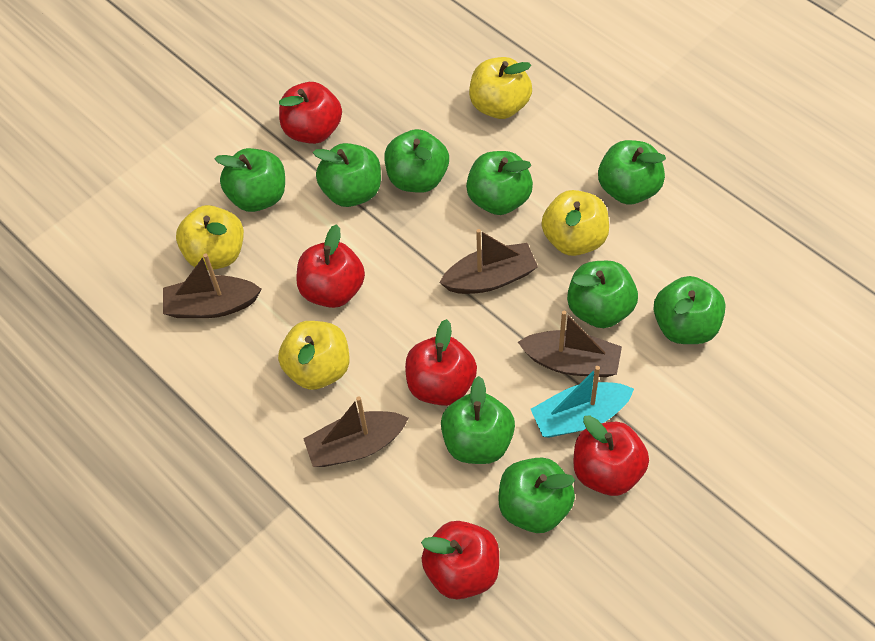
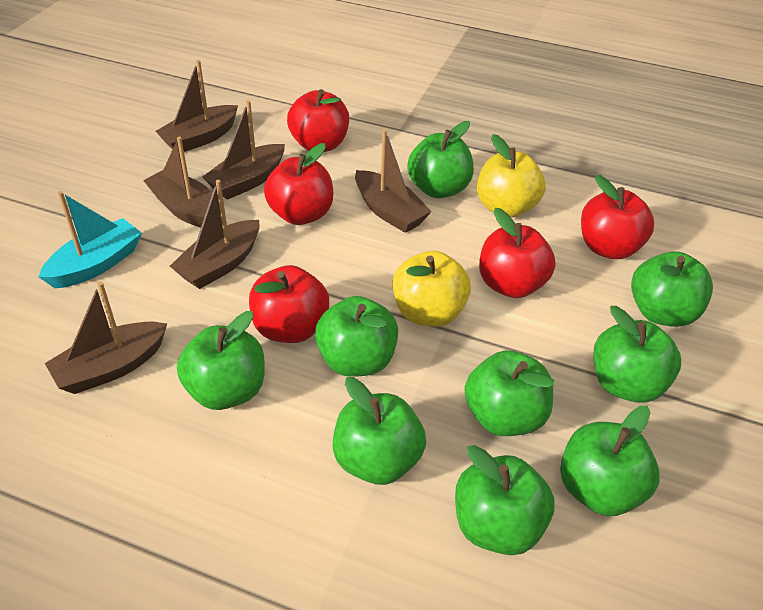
brown boat: 4 -> 6
yellow apple: 4 -> 2

